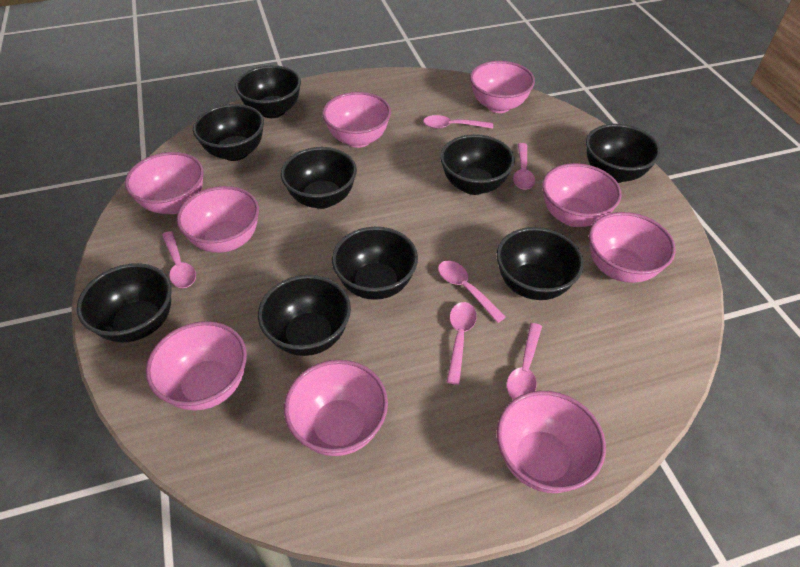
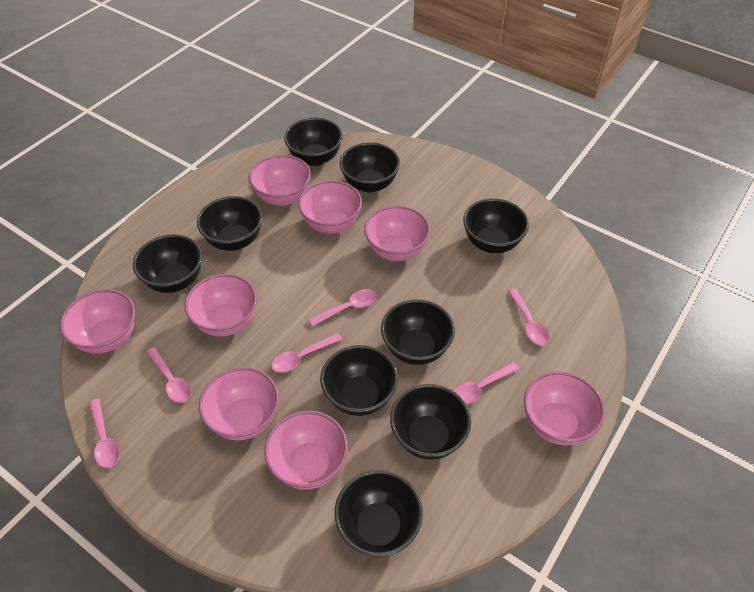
pink bowl: 9 -> 8

